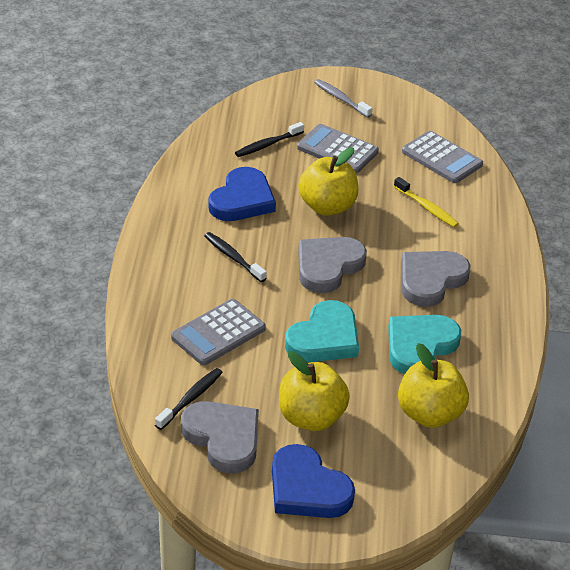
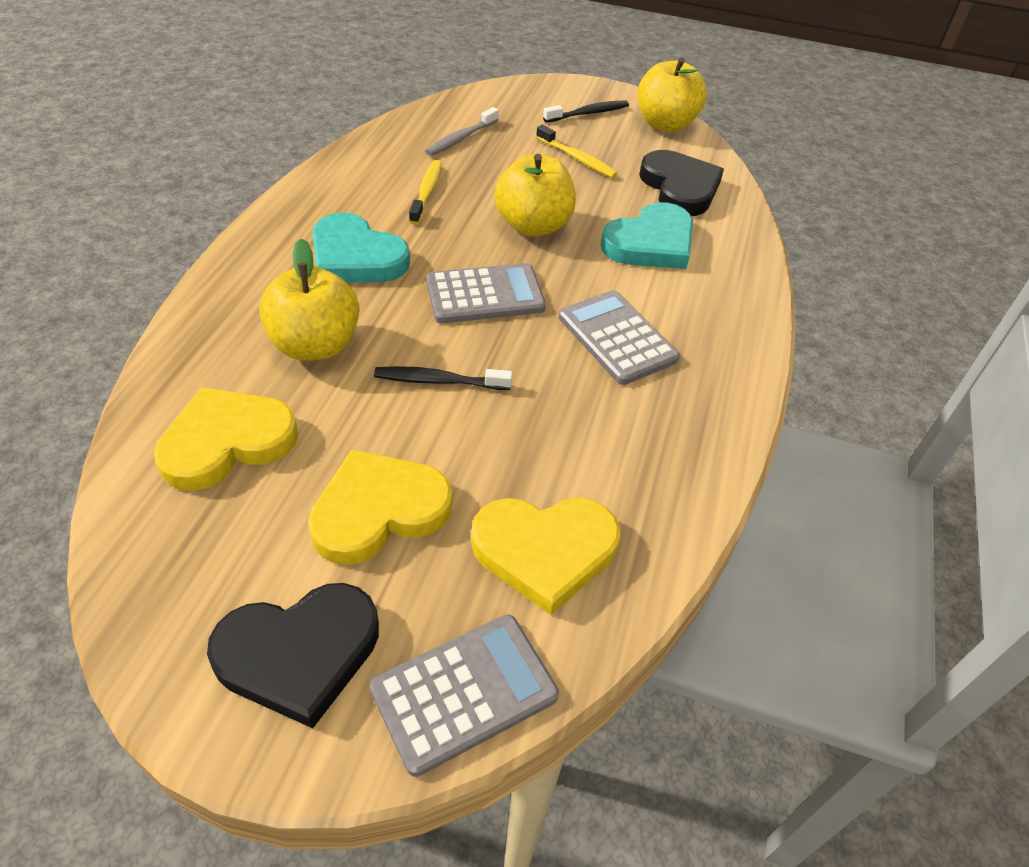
black heart: 0 -> 2
black toothbrush: 3 -> 2
blue heart: 2 -> 0
grey heart: 3 -> 0
yellow heart: 0 -> 3
yellow toothbrush: 1 -> 2

